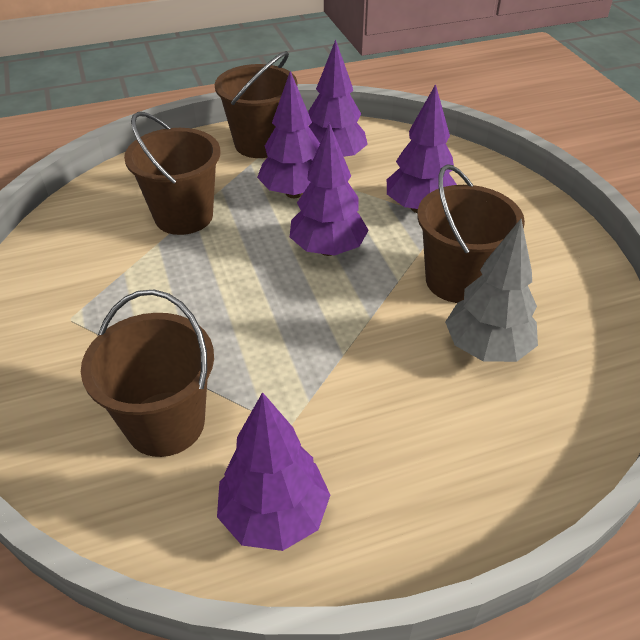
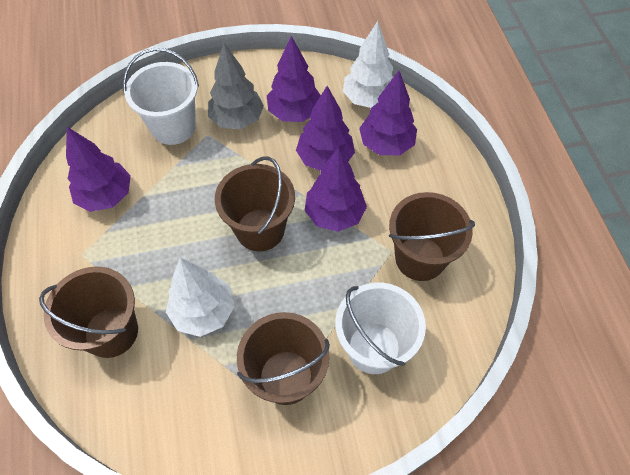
white bucket: 0 -> 2
white tree: 0 -> 2

